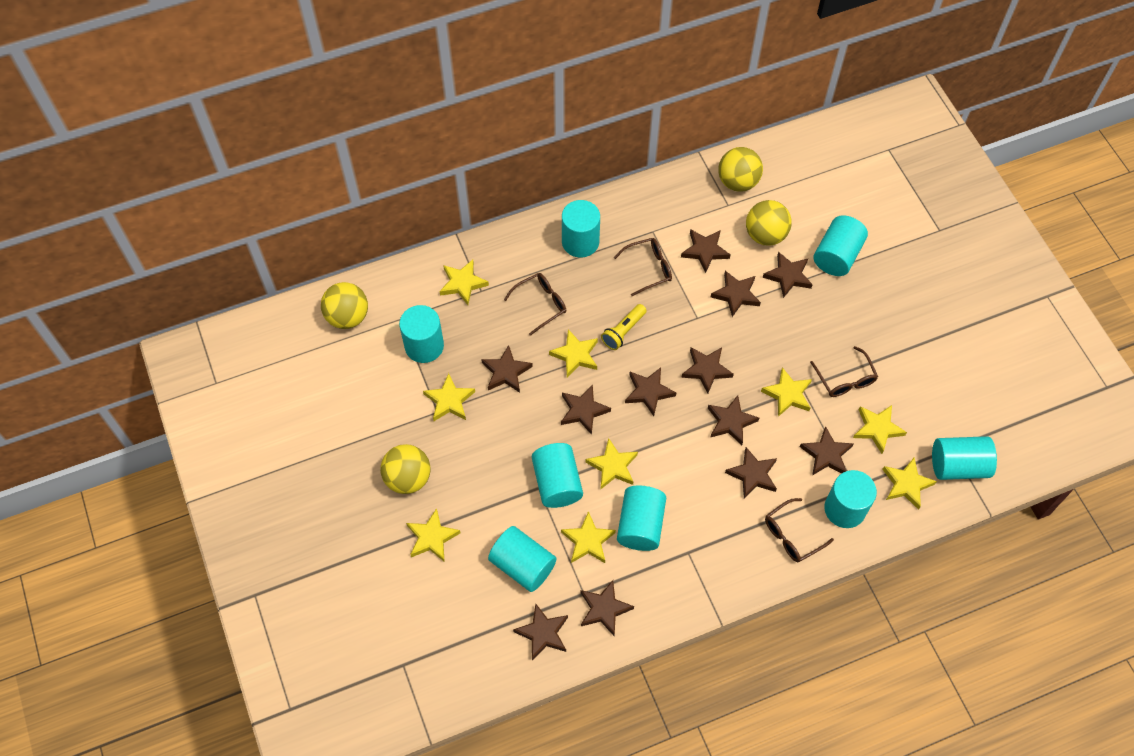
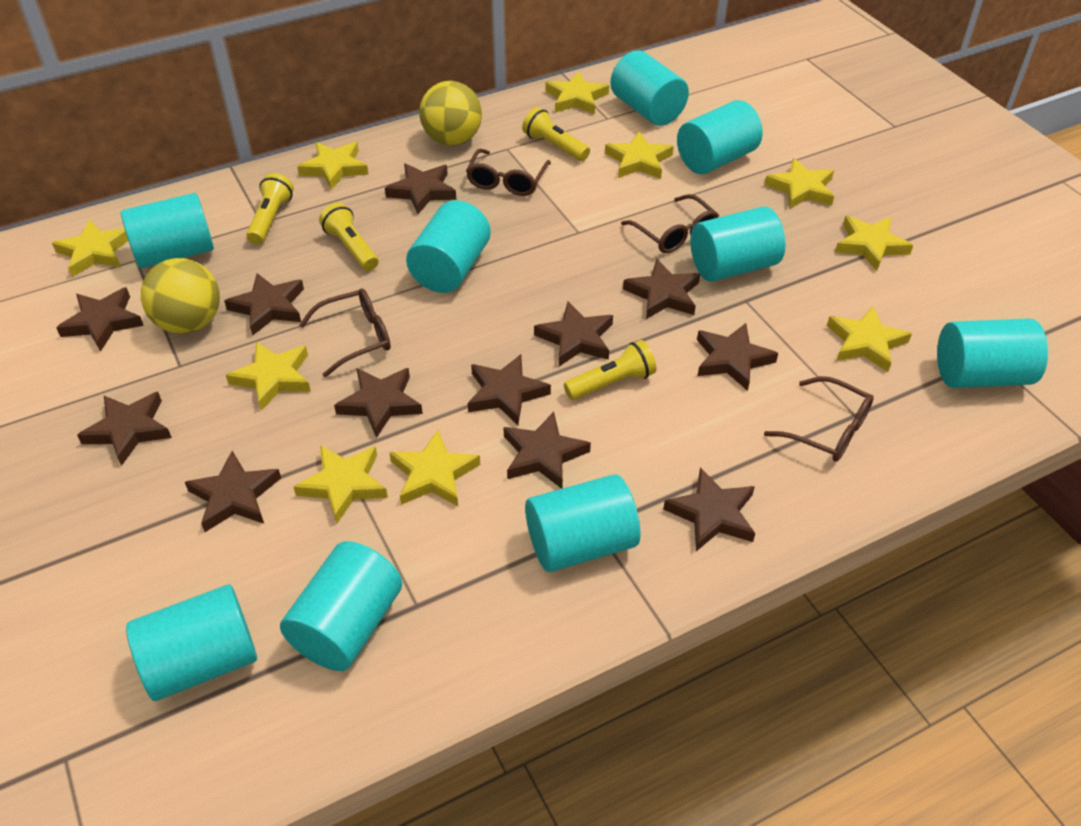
turquoise cylinder: 8 -> 9
yellow ball: 4 -> 2
yellow flashlight: 1 -> 4
yellow star: 9 -> 10

